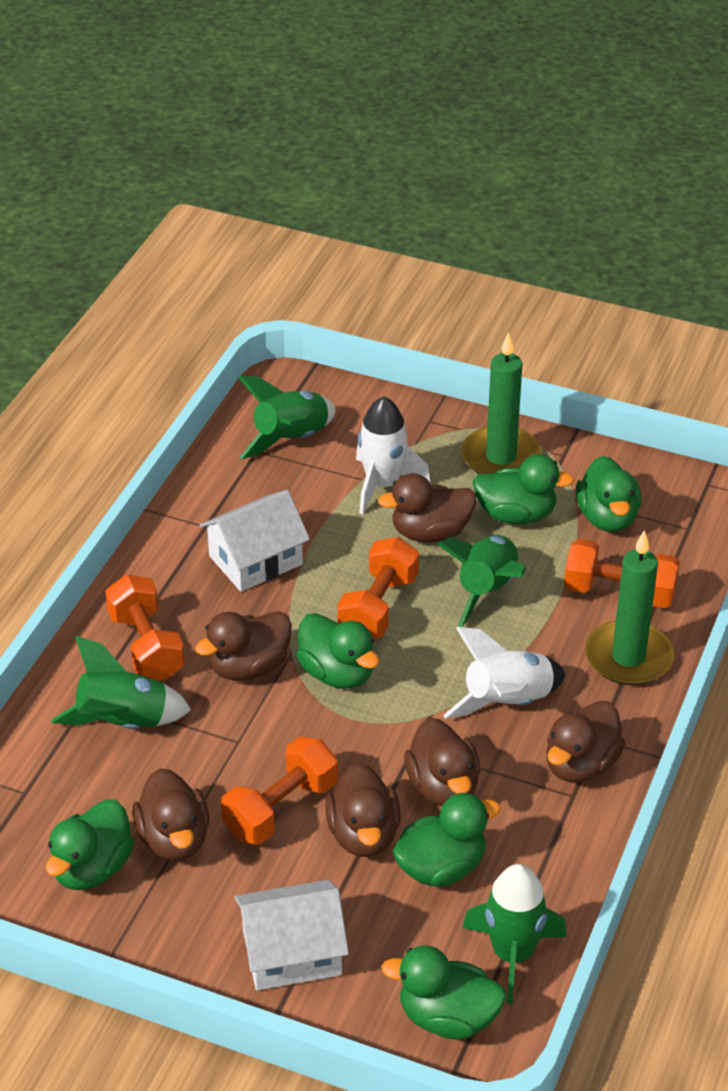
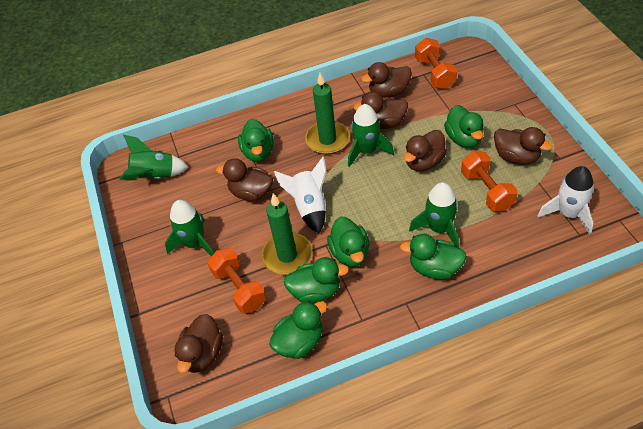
orange dumbbell: 4 -> 3
white house: 2 -> 0

